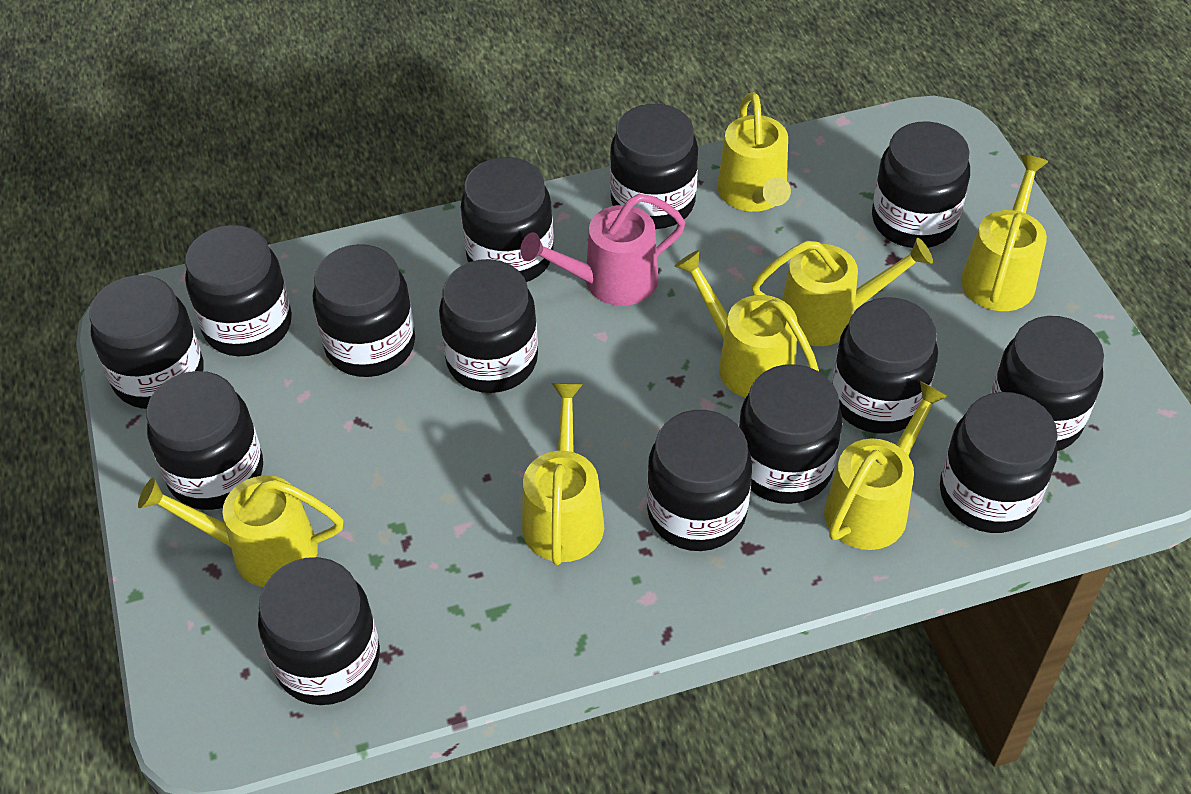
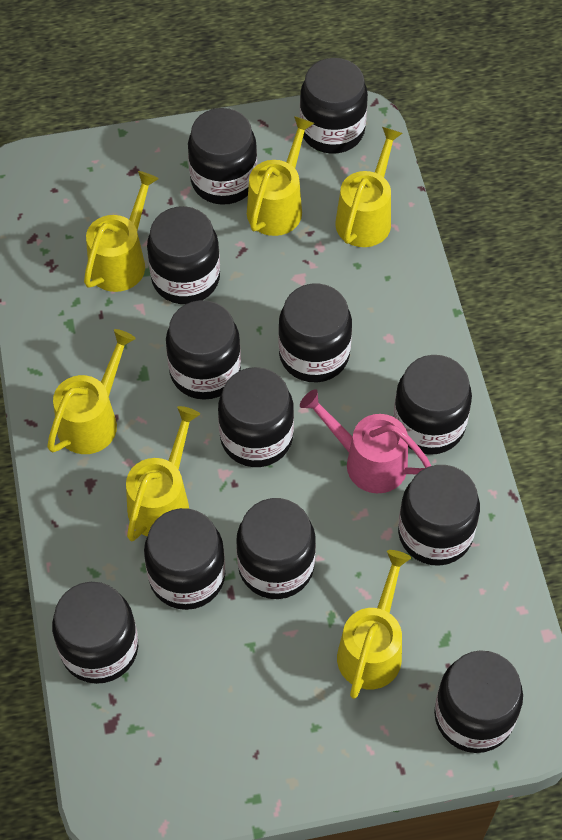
black jar: 14 -> 12
yellow watering can: 7 -> 6

